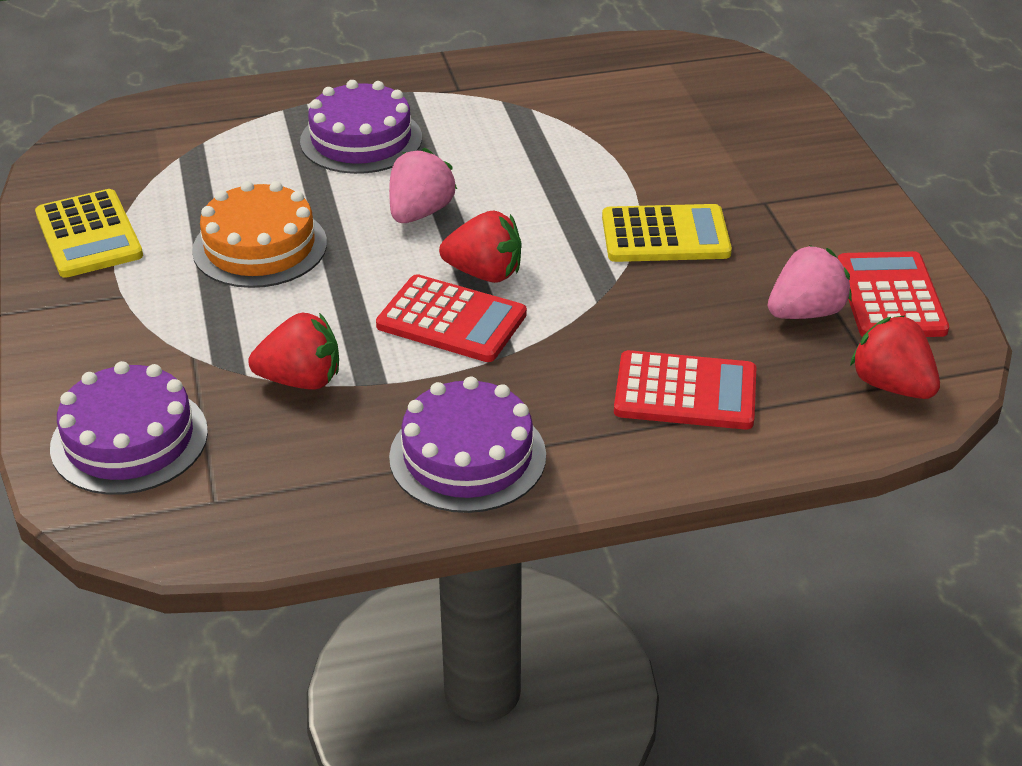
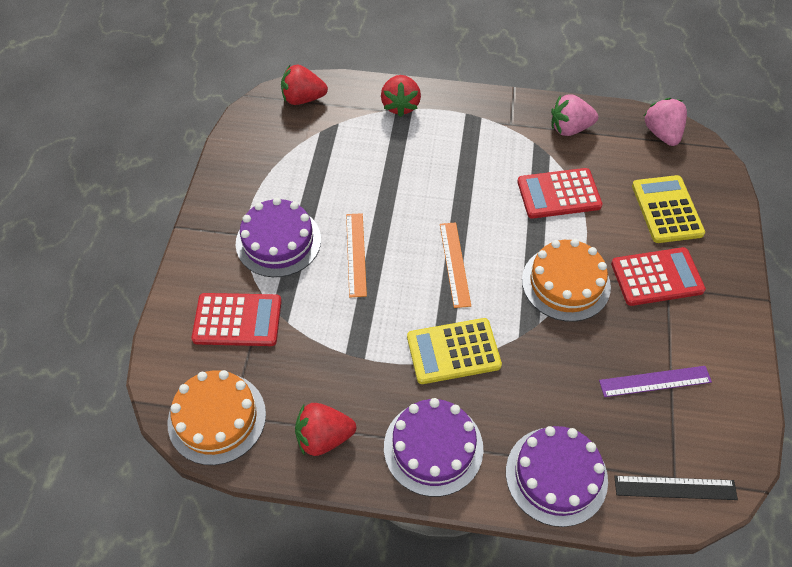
black ruler: 0 -> 1
orange cake: 1 -> 2
orange ruler: 0 -> 2
purple ruler: 0 -> 1

